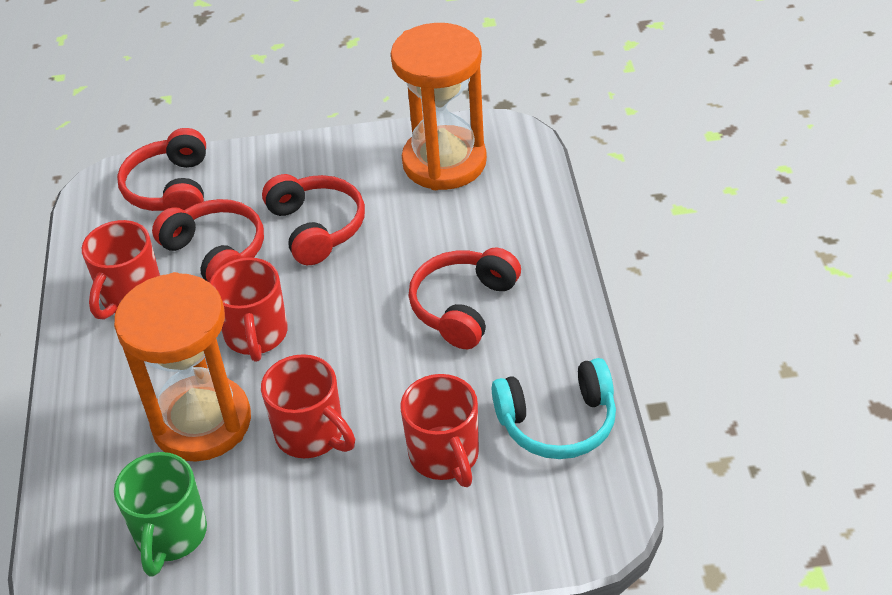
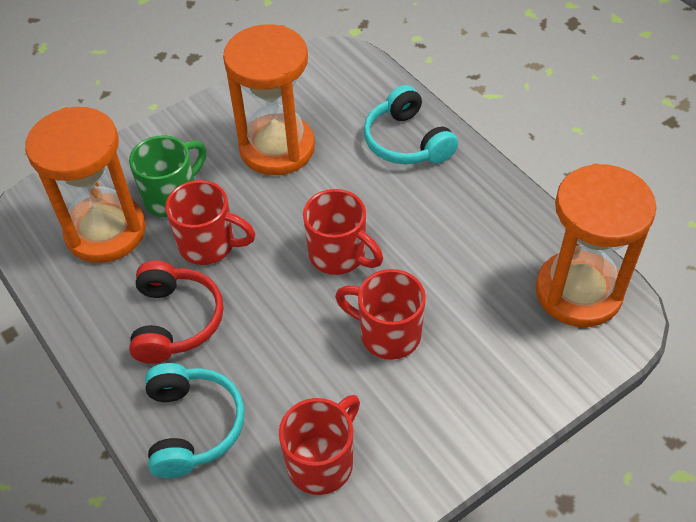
orange hourglass: 2 -> 3
red headphones: 4 -> 1
turquoise headphones: 1 -> 2

